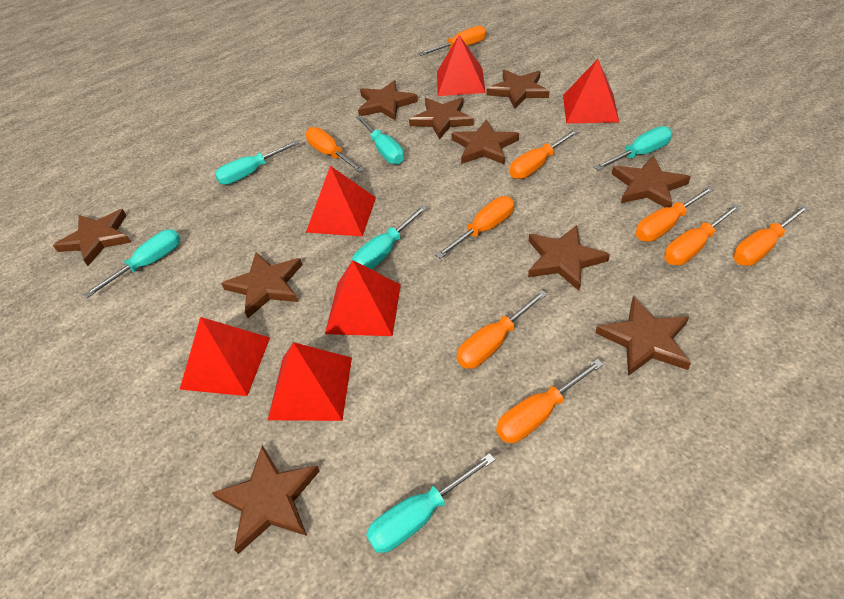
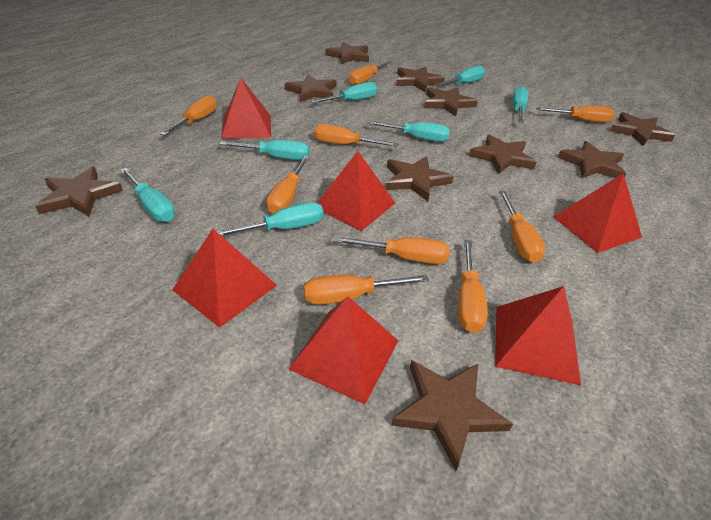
turquoise screwdriver: 6 -> 7

